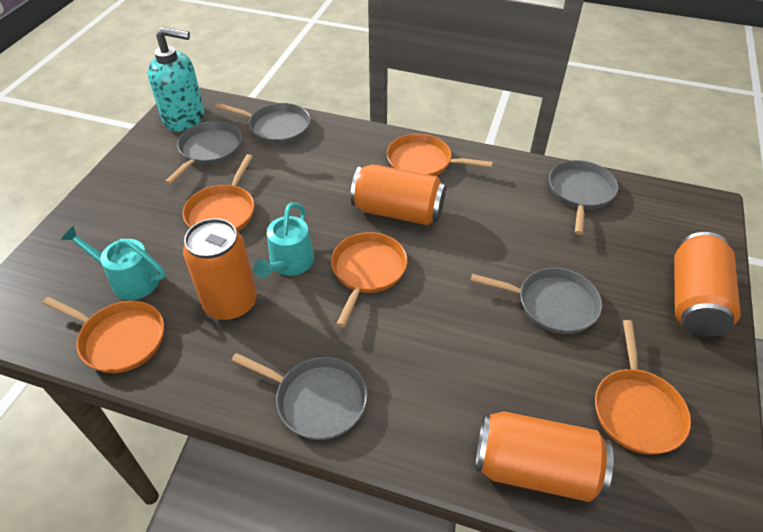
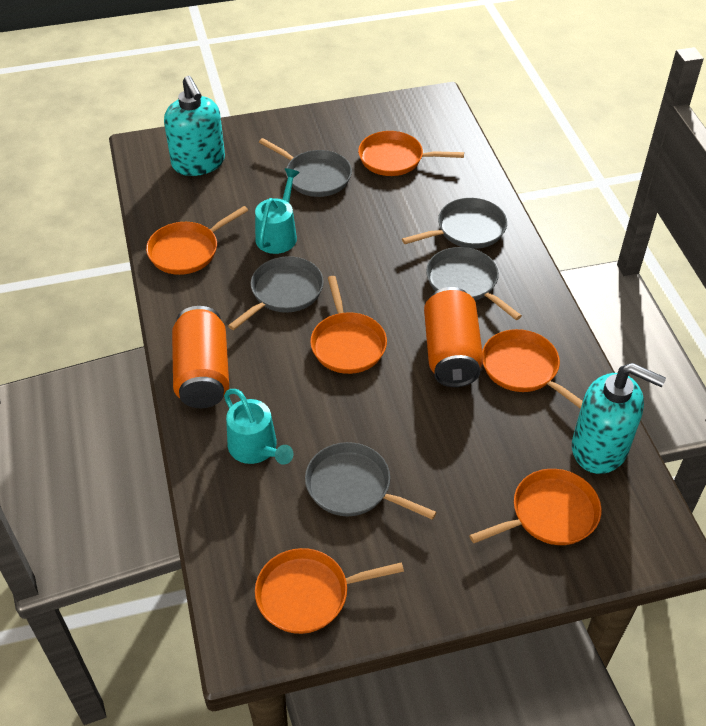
orange can: 4 -> 2
orange pan: 5 -> 6
turquoise soap dispenser: 1 -> 2

